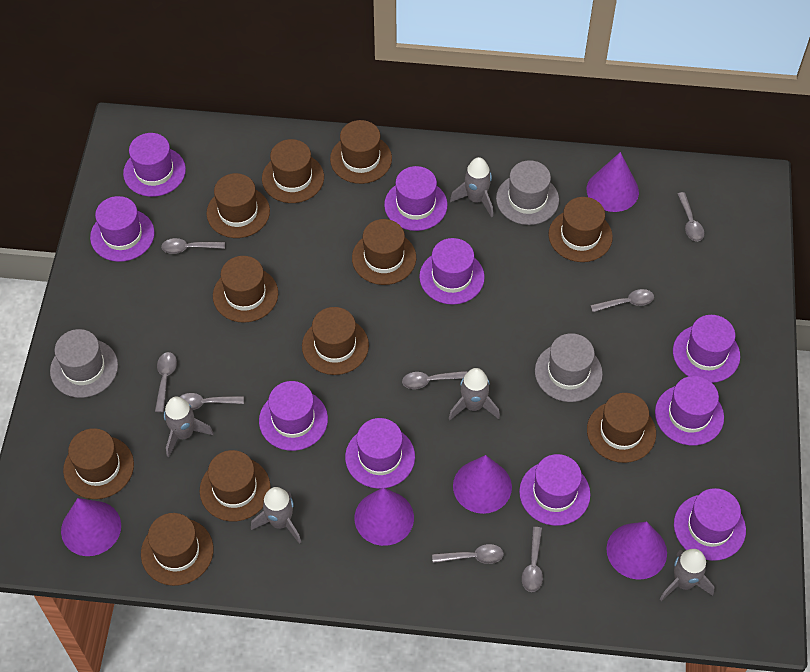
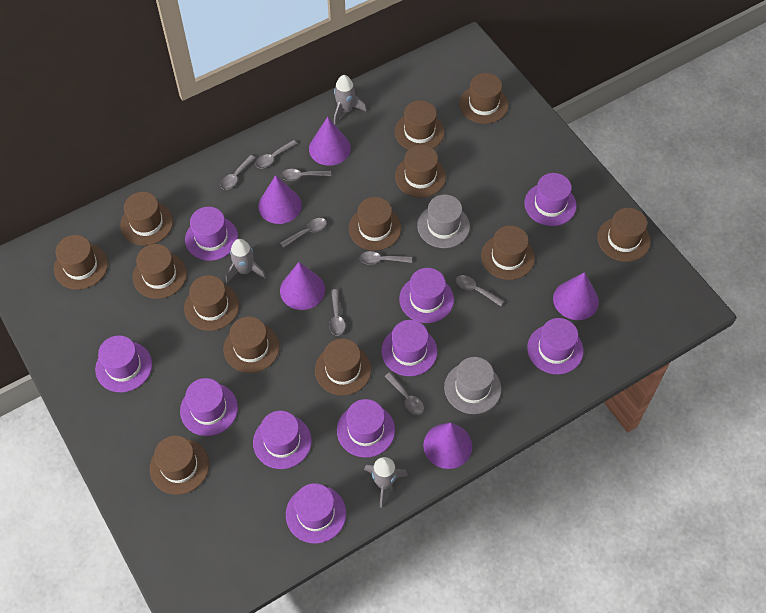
brown hat: 11 -> 13
grey hat: 3 -> 2
grey rocket: 5 -> 3

